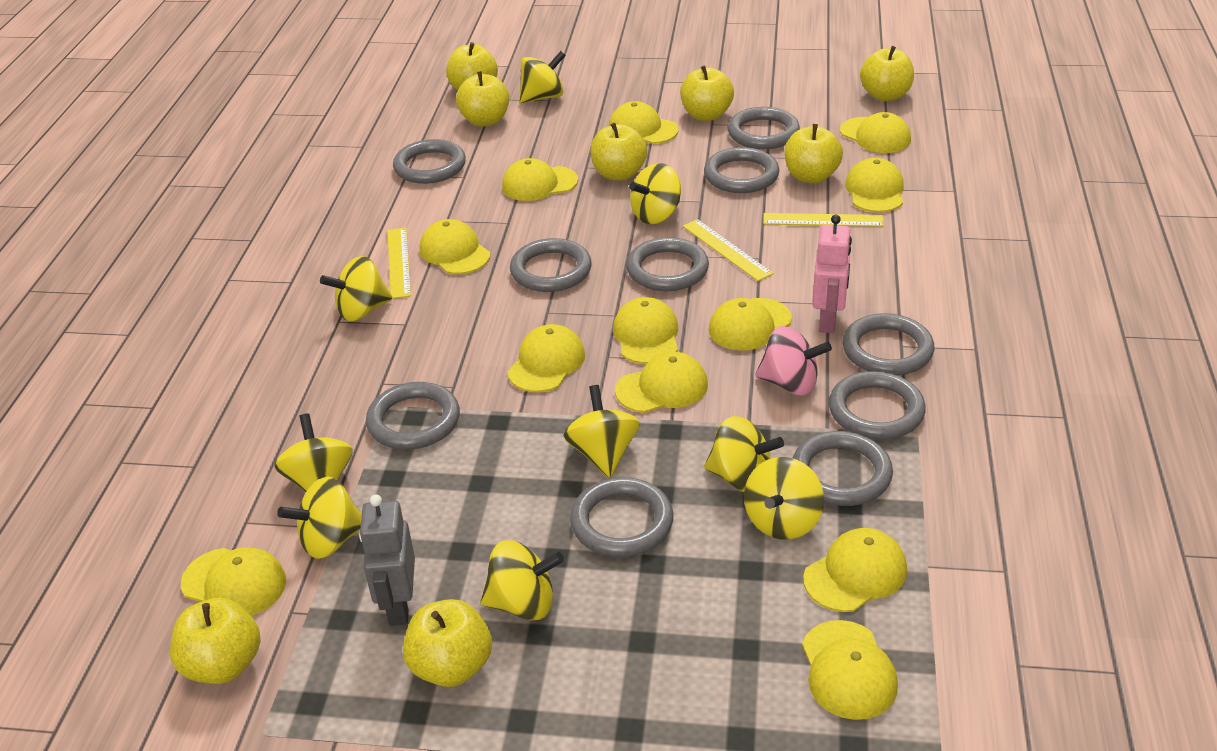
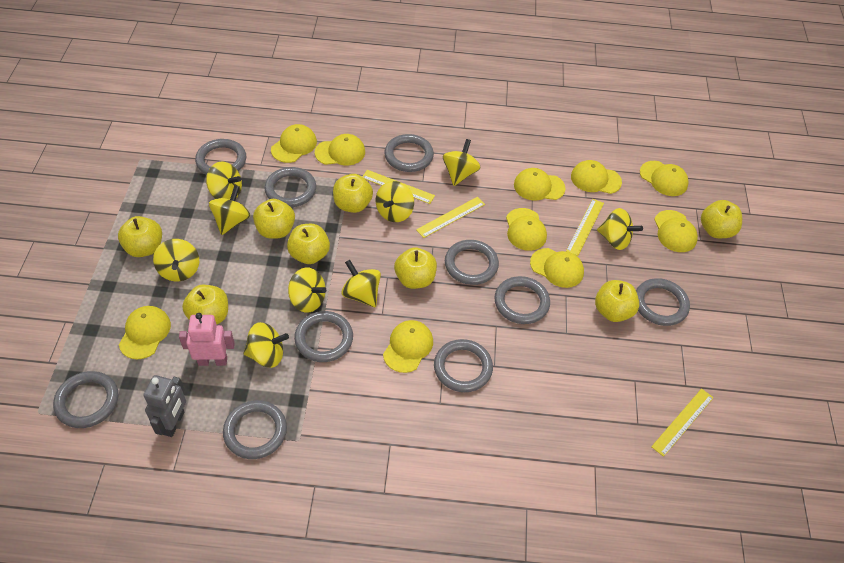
pink spinning top: 1 -> 0
yellow cap: 12 -> 10
yellow ruler: 3 -> 4

